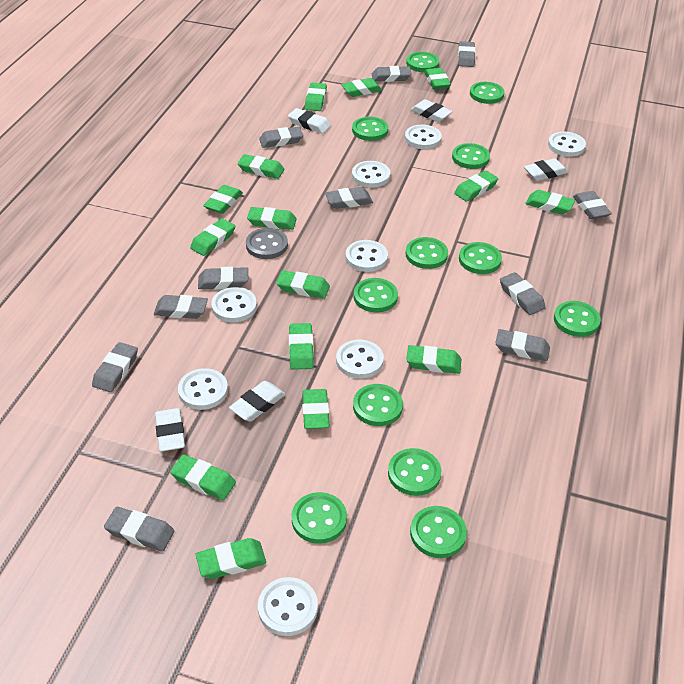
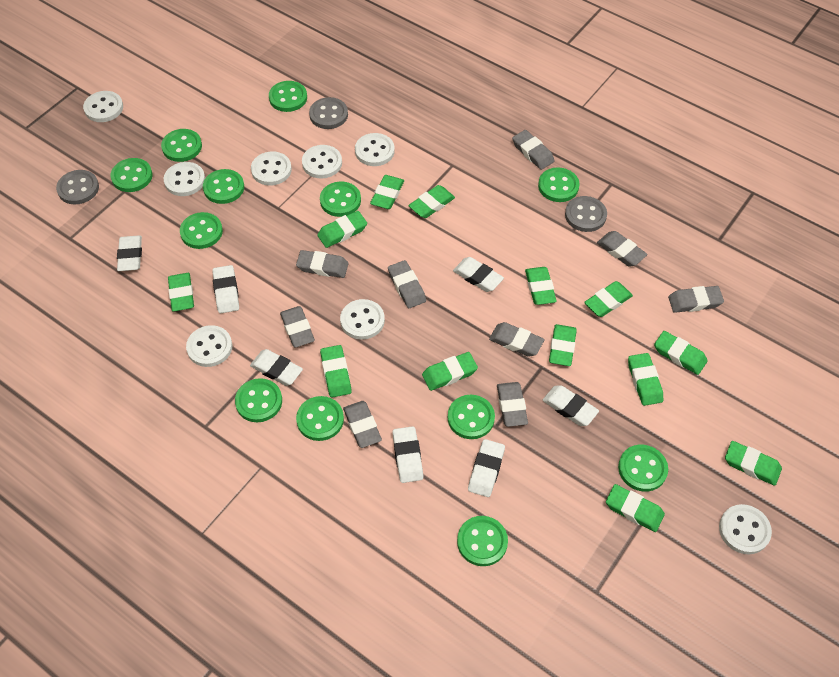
green eraser: 15 -> 13
grey button: 1 -> 3
grey eraser: 11 -> 9
white eraser: 5 -> 7

